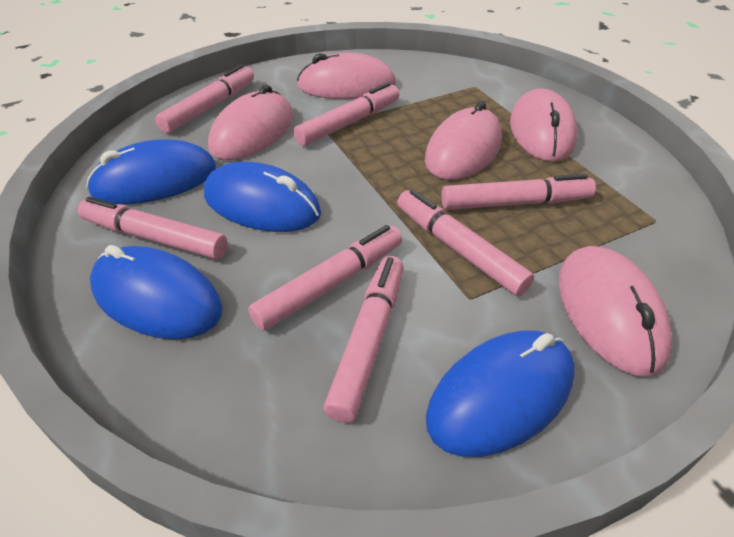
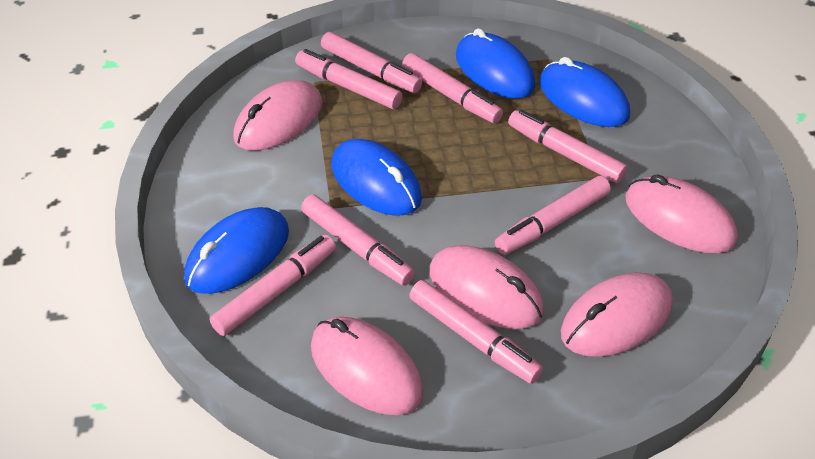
pink marker: 7 -> 8

